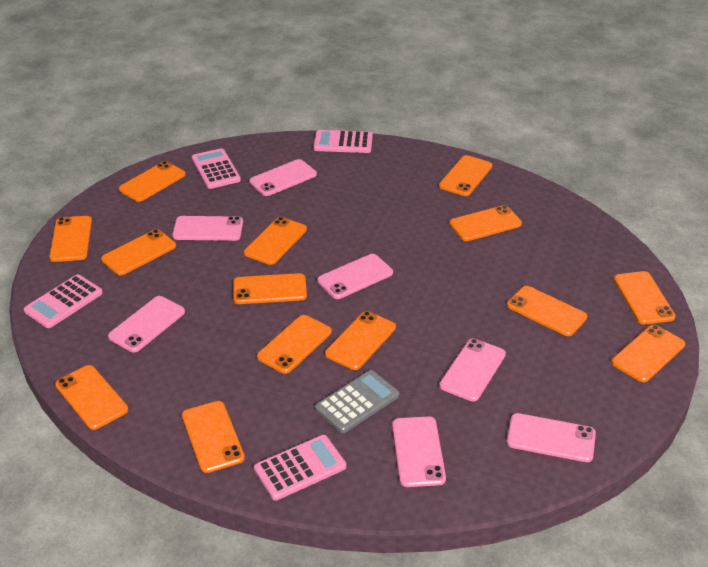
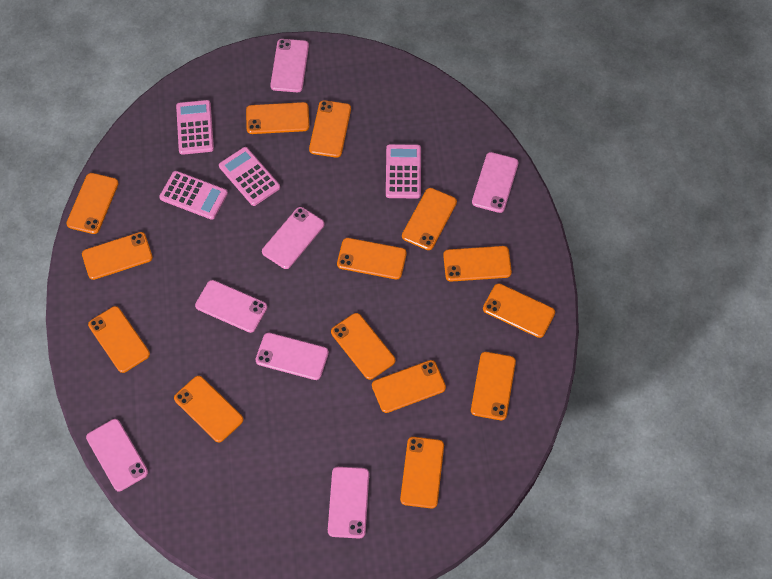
grey calculator: 1 -> 0

